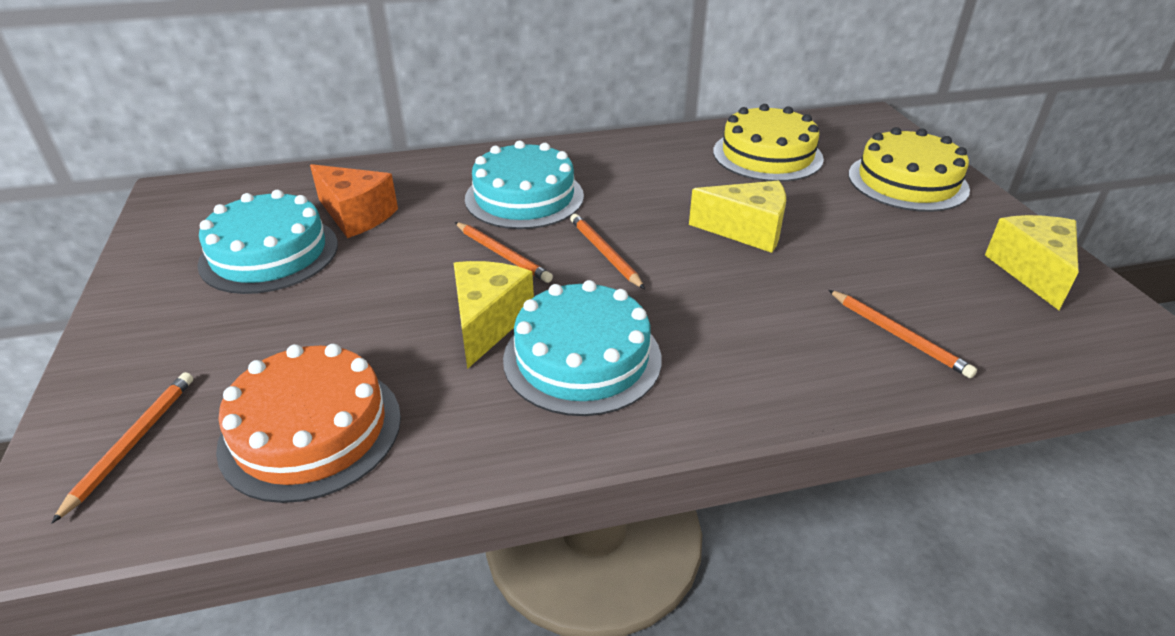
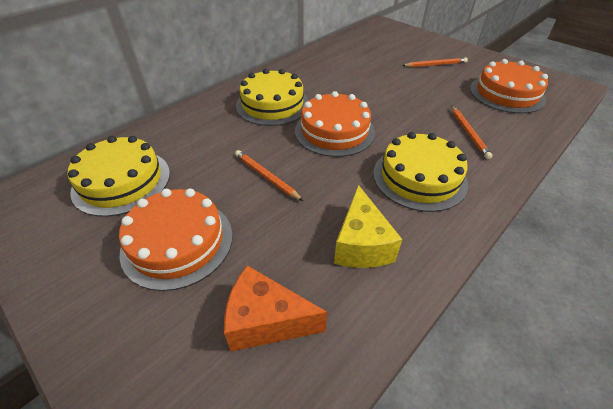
orange cake: 1 -> 3
orange pencil: 4 -> 3
turquoise cake: 3 -> 0
yellow cake: 2 -> 3
yellow cheese: 3 -> 1

